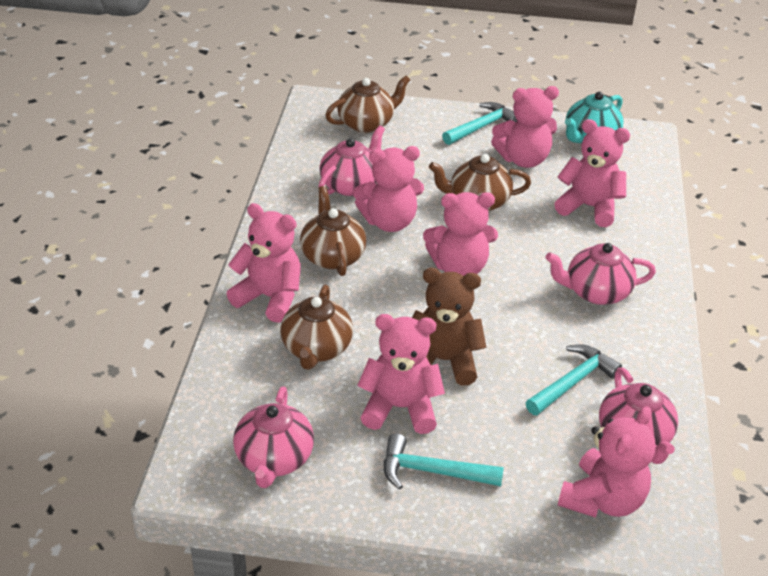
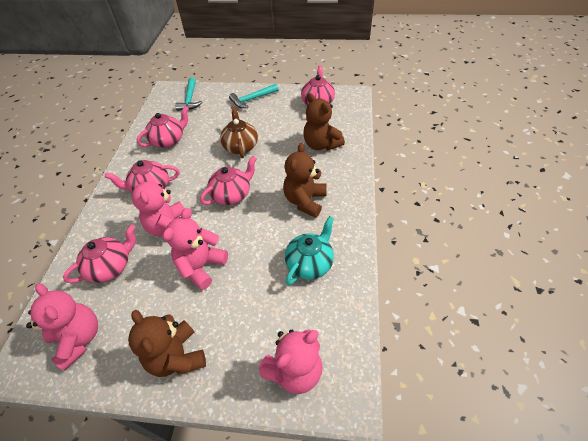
brown teapot: 4 -> 1
brown teddy bear: 1 -> 3
pink teapot: 4 -> 5
pink teddy bear: 7 -> 4
turquoise hammer: 3 -> 2

